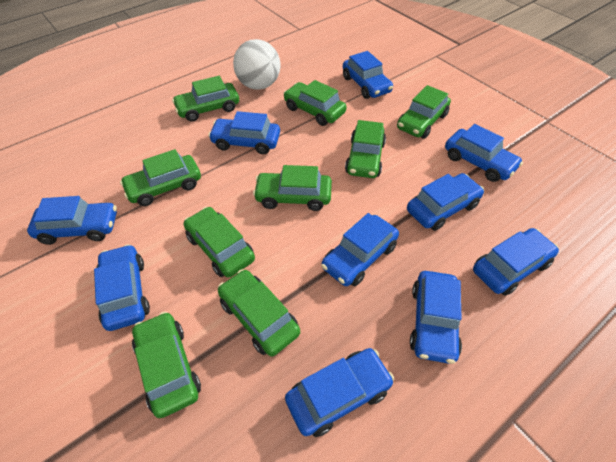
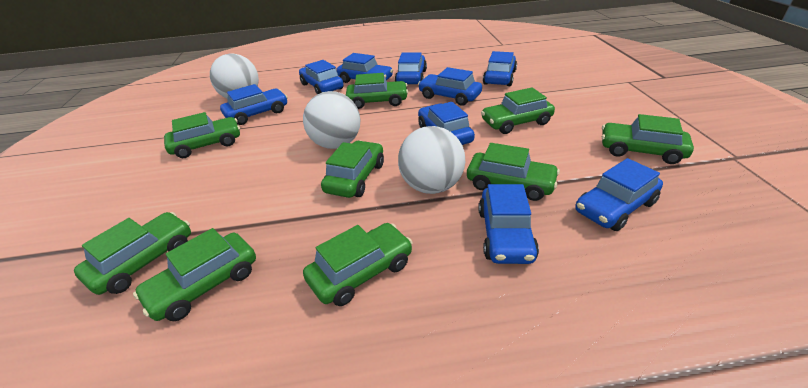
blue car: 10 -> 9
white ball: 1 -> 3

